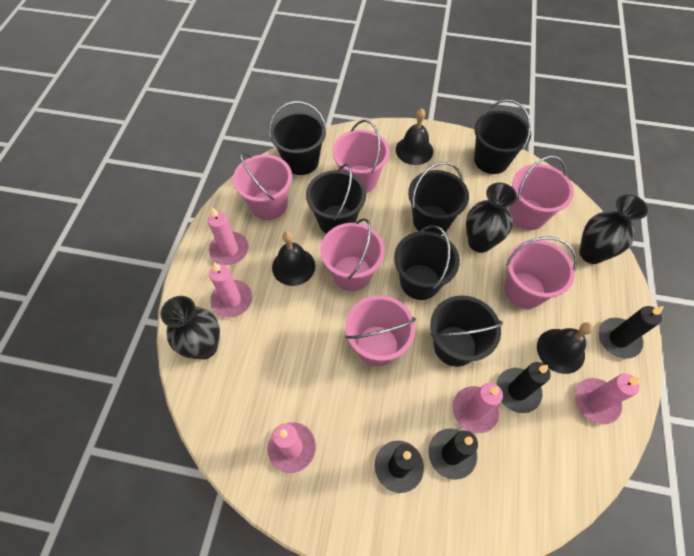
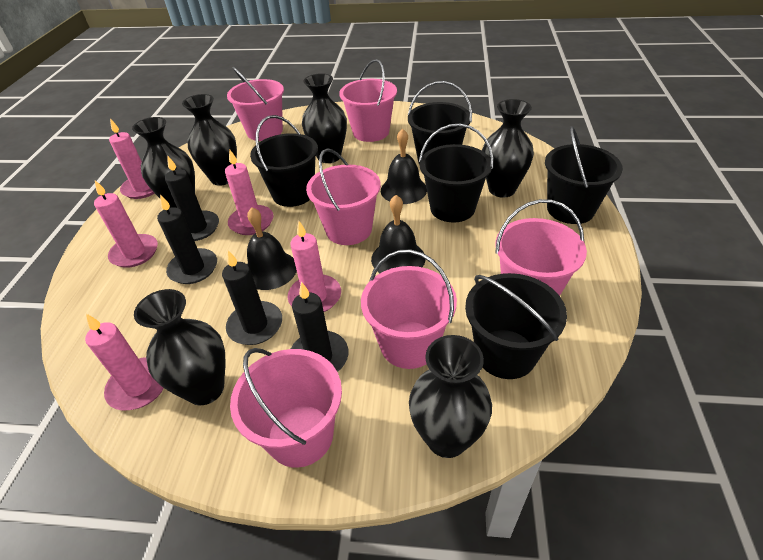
black bucket: 6 -> 5
black vase: 3 -> 6

